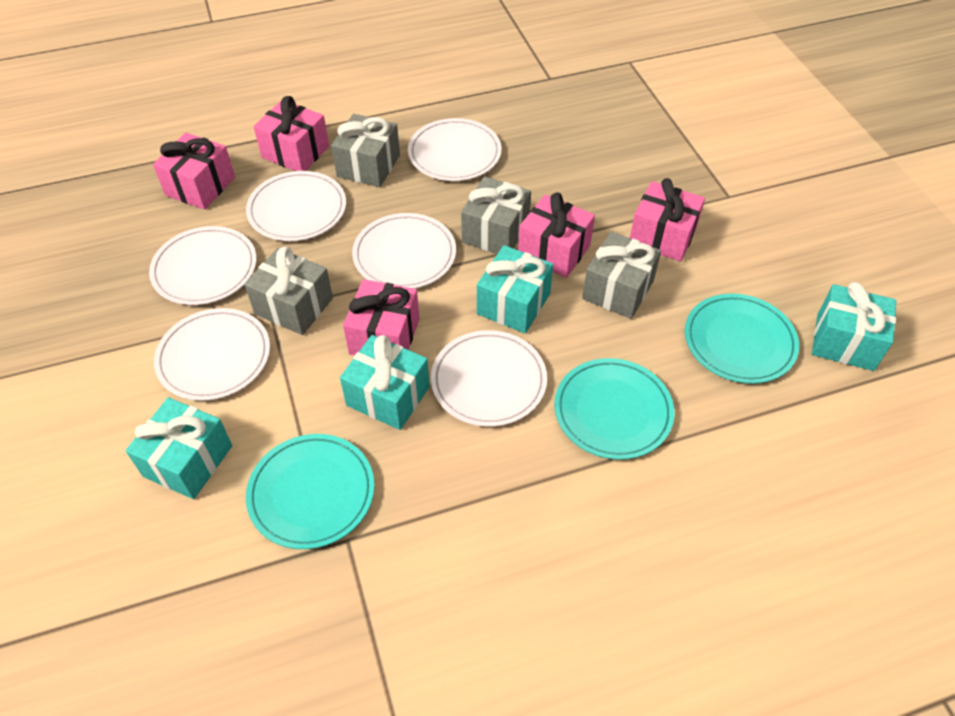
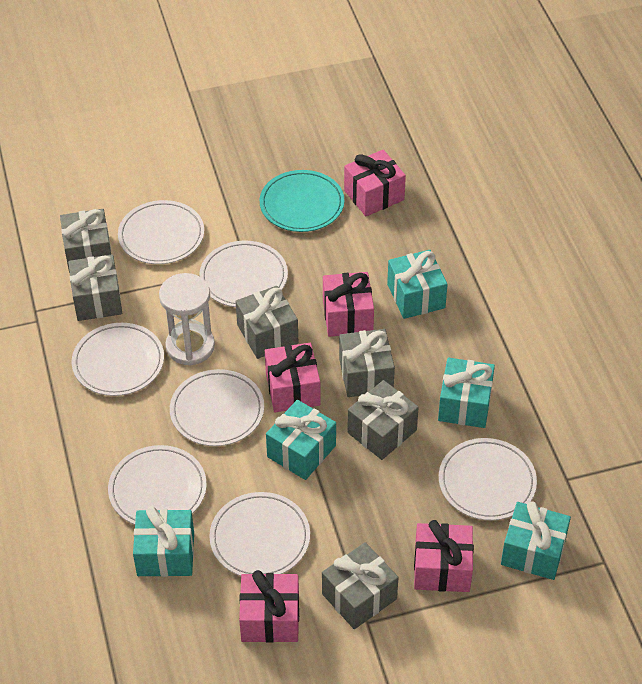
grey gift: 4 -> 6
turquoise gift: 4 -> 5
turquoise plate: 3 -> 1
white hourglass: 0 -> 1
white plate: 6 -> 7

